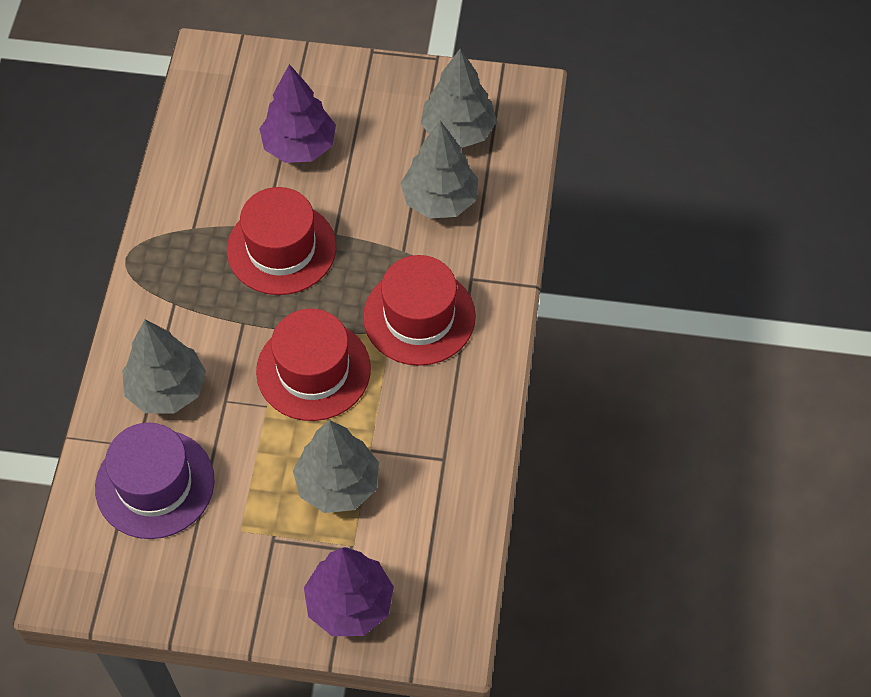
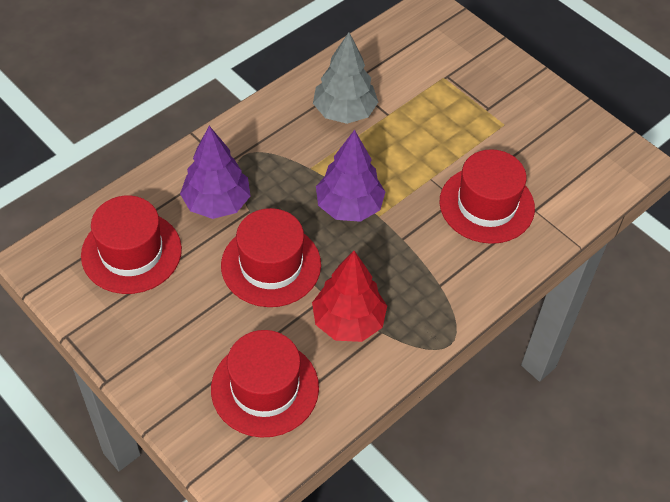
grey tree: 4 -> 1
purple hat: 1 -> 0
red hat: 3 -> 4
red tree: 0 -> 1

